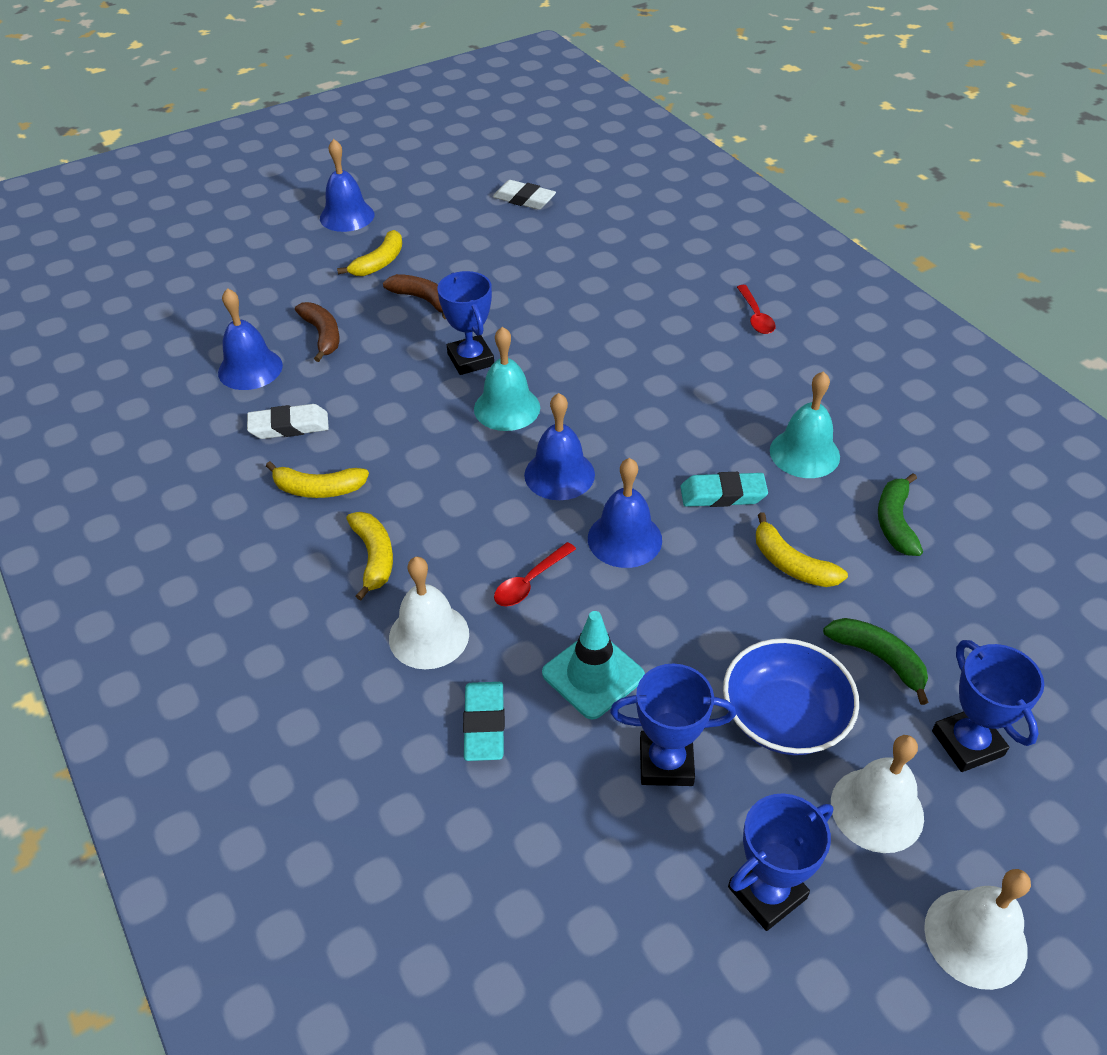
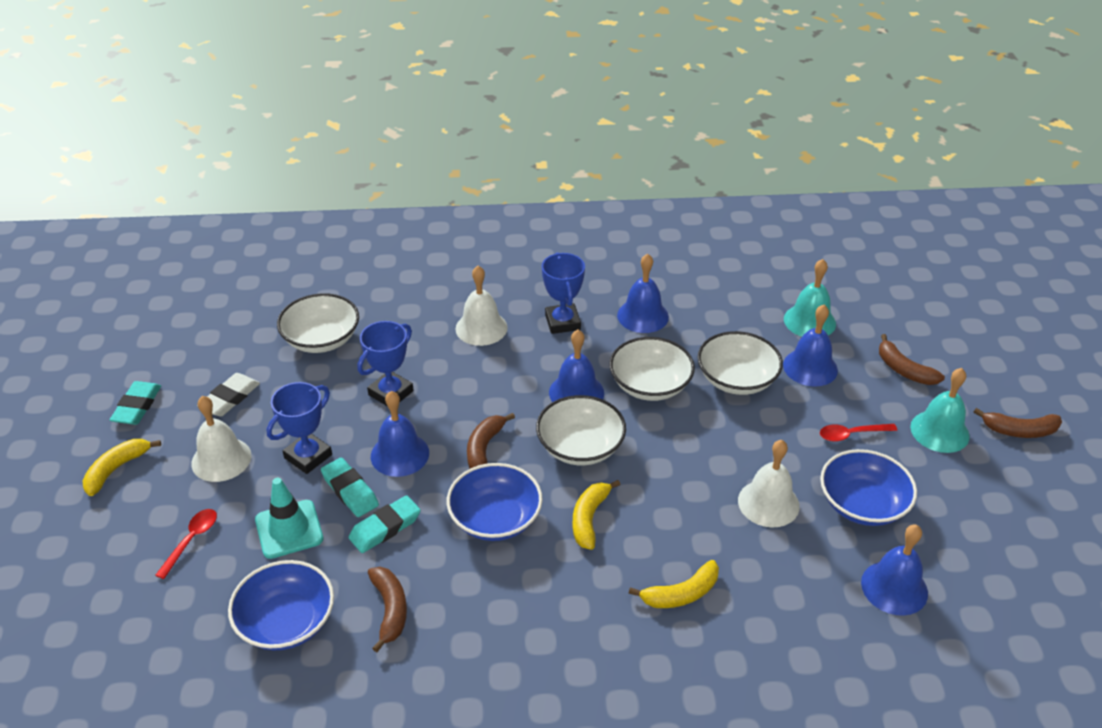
blue bell: 4 -> 5
blue bowl: 1 -> 3
blue trophy: 4 -> 3
brown banana: 2 -> 4
green banana: 2 -> 0
turquoise eraser: 2 -> 3
white bowl: 0 -> 4
white eraser: 2 -> 1
yellow banana: 4 -> 3

